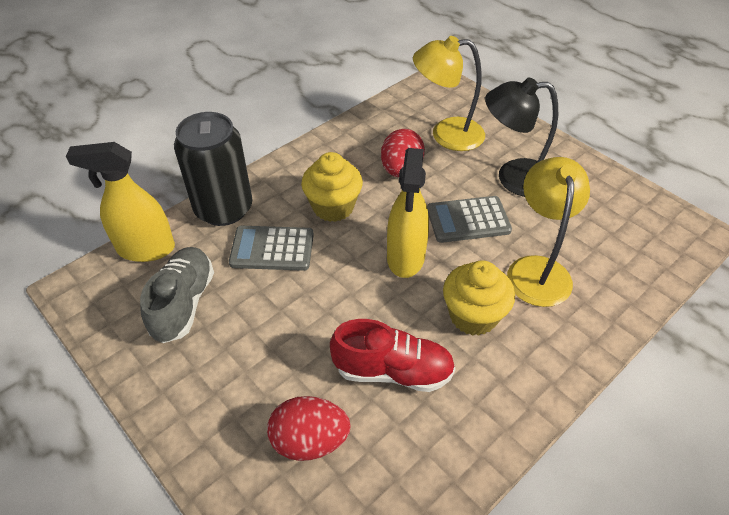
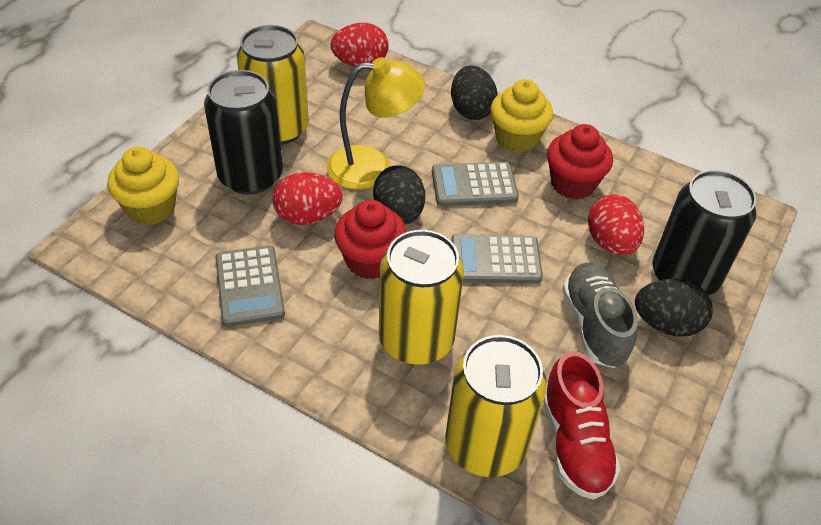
black can: 1 -> 2
black egg: 0 -> 3
black lamp: 1 -> 0
grey calculator: 2 -> 3
red cupcake: 0 -> 2
red egg: 2 -> 3
yellow can: 0 -> 3
yellow lamp: 2 -> 1
yellow spray bottle: 2 -> 0

